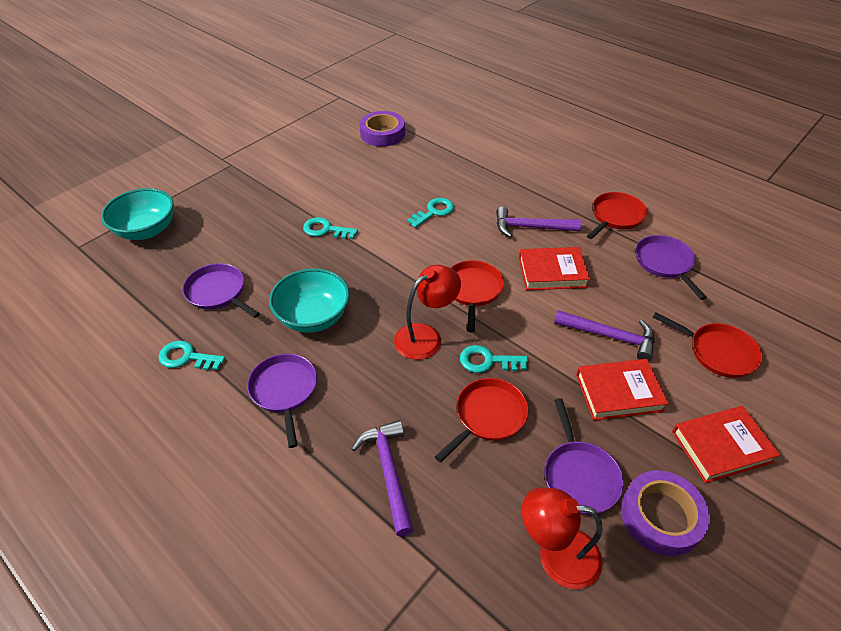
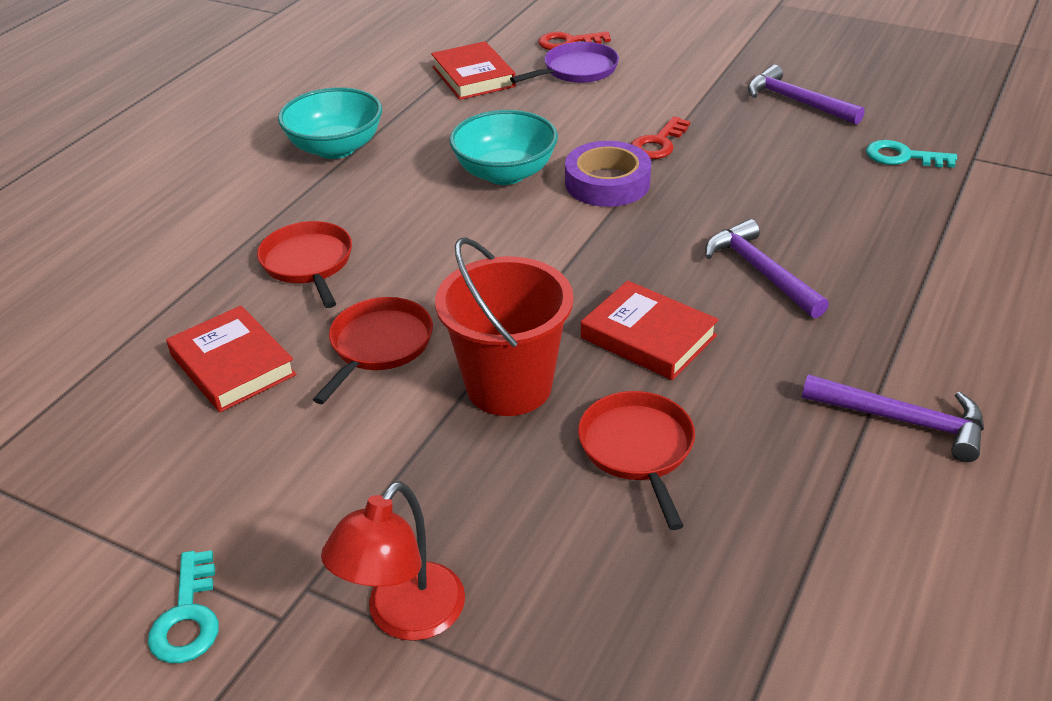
purple pan: 4 -> 1
purple tape: 2 -> 1
red bucket: 0 -> 1
red key: 0 -> 2
red lamp: 2 -> 1
red pan: 4 -> 3
turquoise key: 4 -> 2

